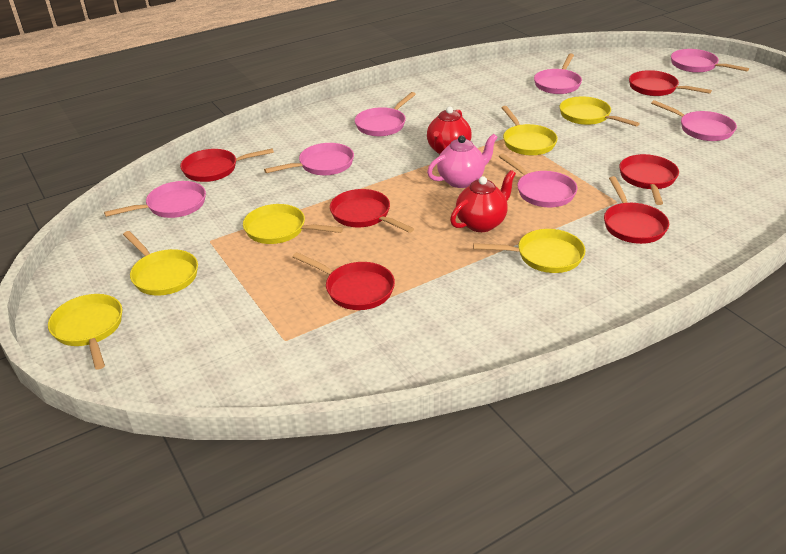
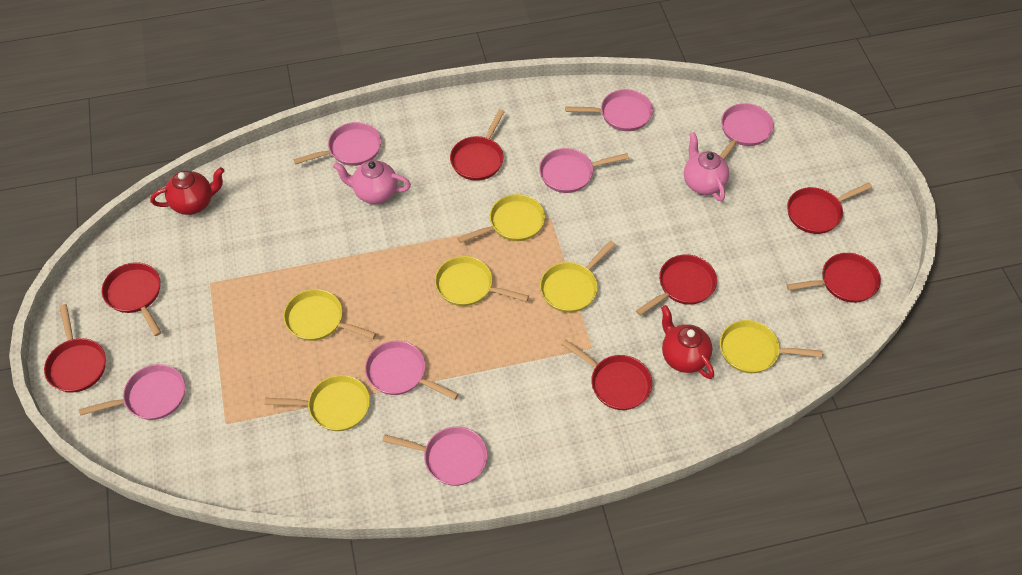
pink teapot: 1 -> 2
red pan: 6 -> 7

